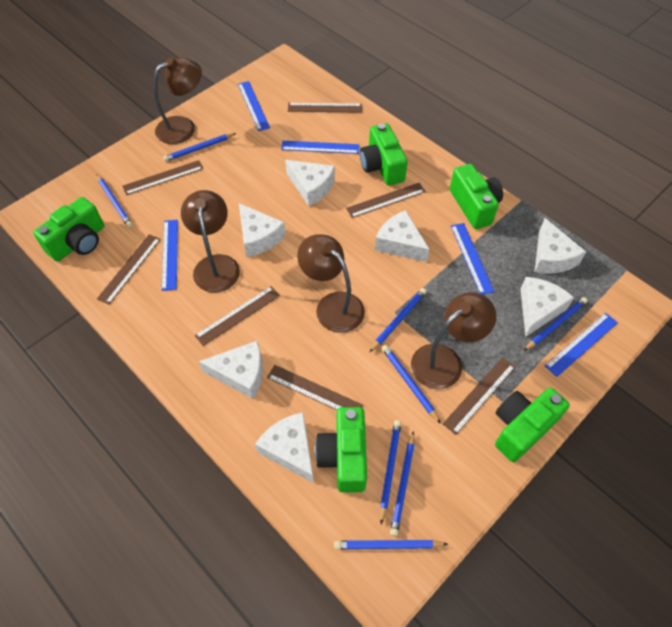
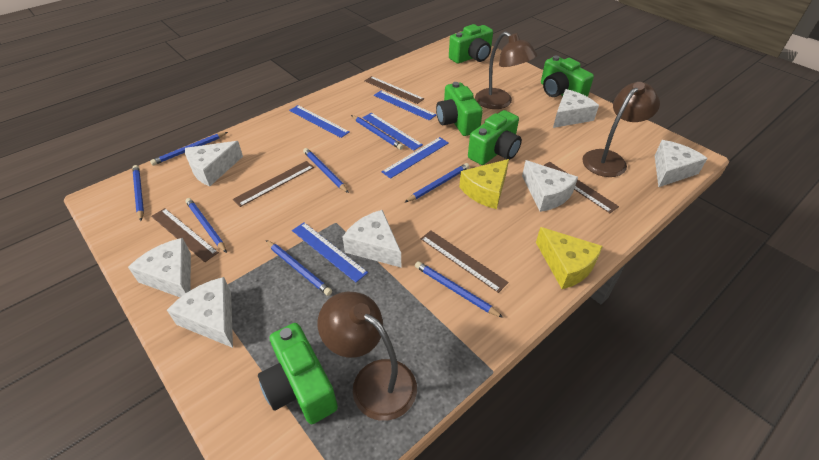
brown lamp: 4 -> 3
brown ruler: 7 -> 5
yellow cheese: 0 -> 2

